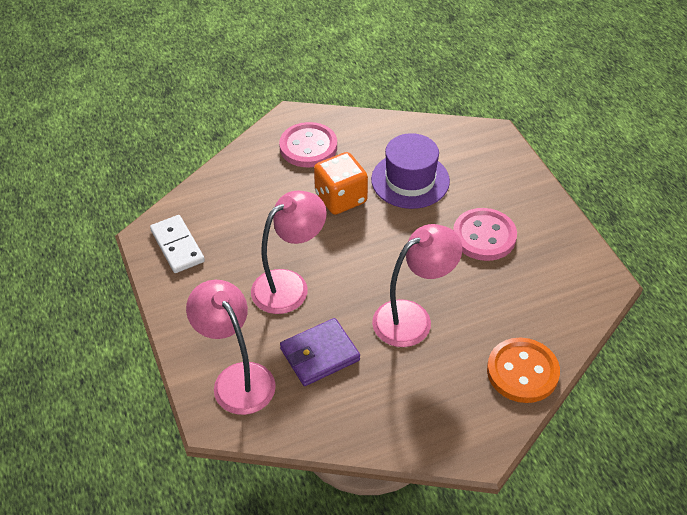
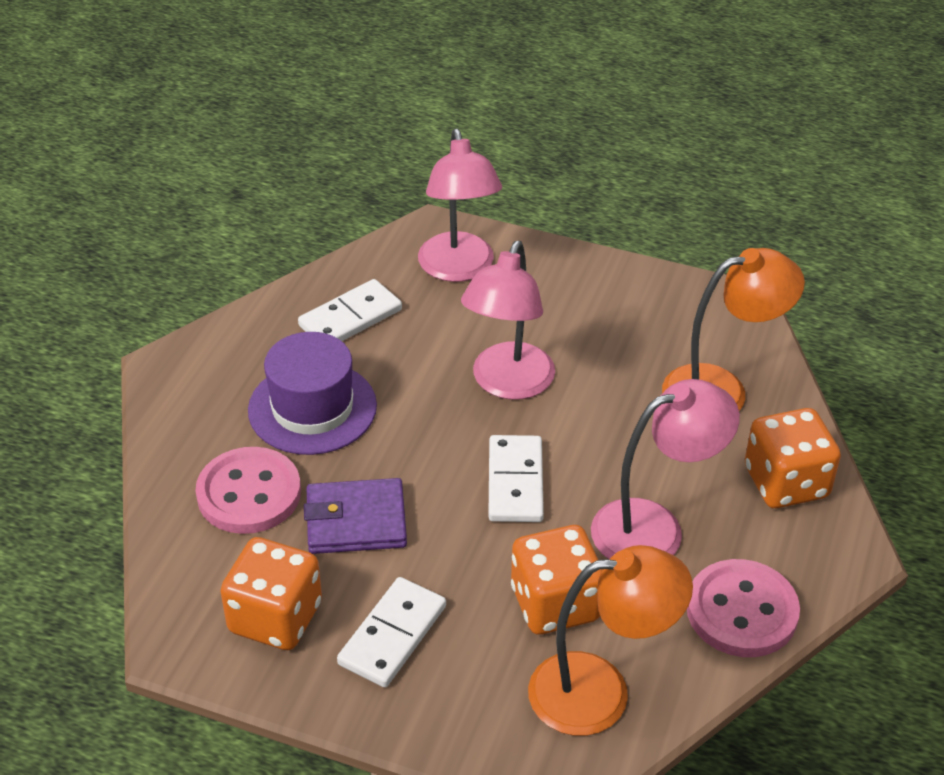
orange button: 1 -> 0
orange dice: 1 -> 3
orange lamp: 0 -> 2
white domino: 1 -> 3

